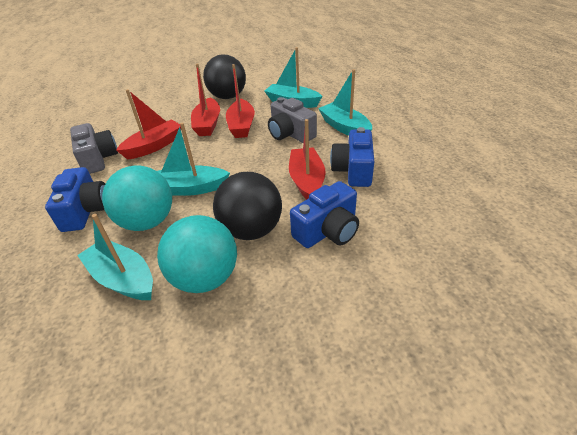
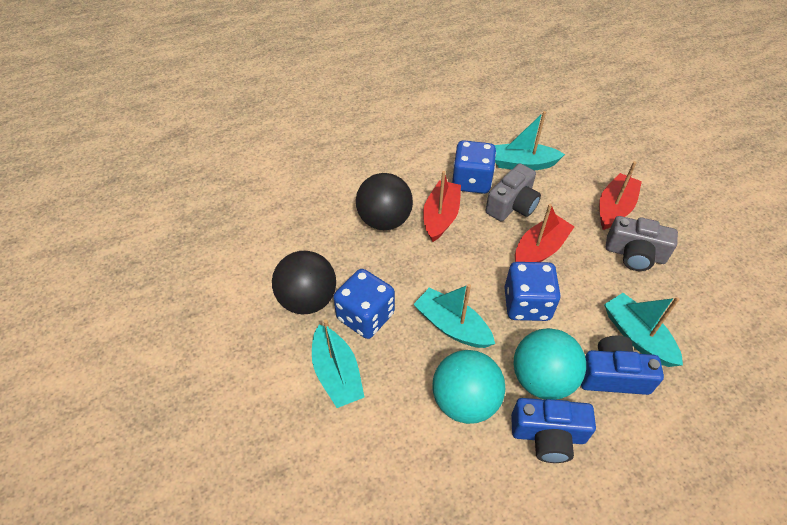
blue camera: 3 -> 2
blue dice: 0 -> 3
red boat: 4 -> 3

